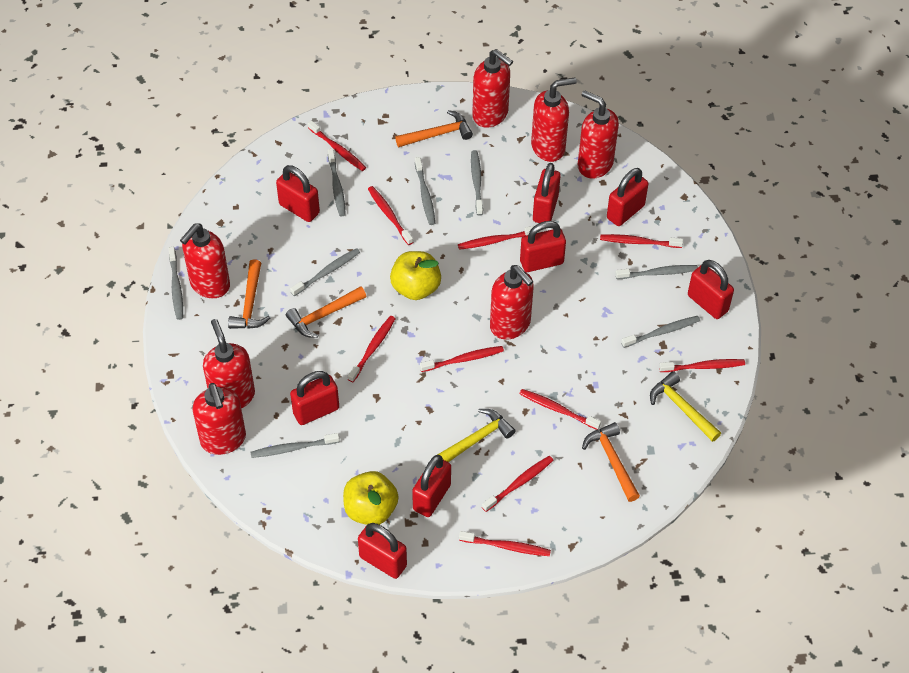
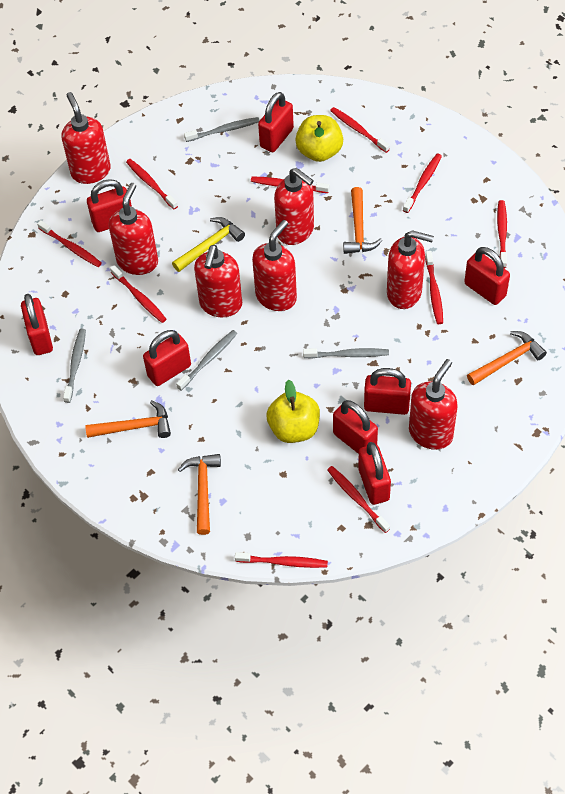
grey toothbrush: 8 -> 4
yellow hammer: 2 -> 1

